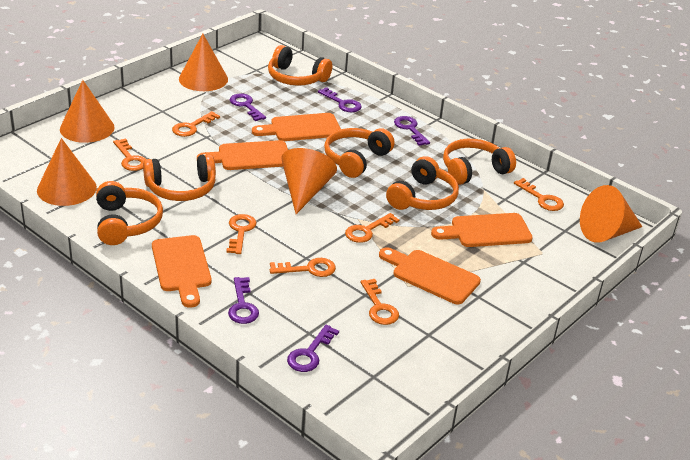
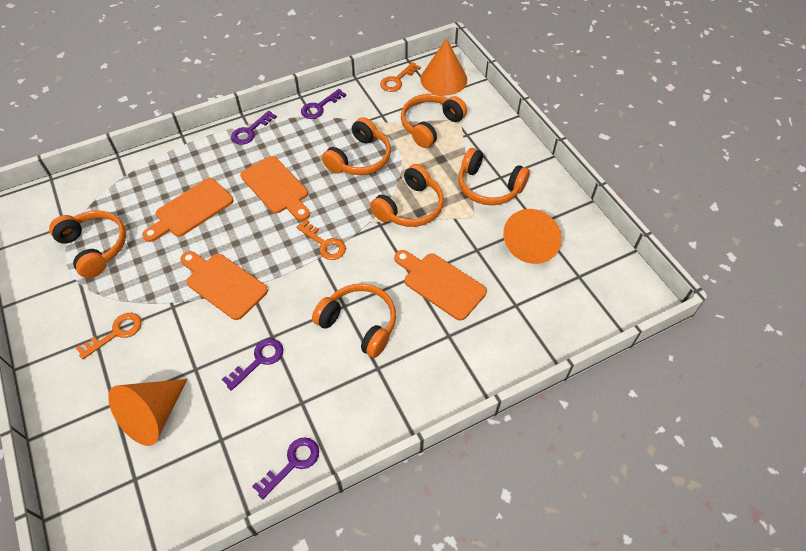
orange cone: 5 -> 3
orange cutting board: 5 -> 4
orange key: 7 -> 3
purple key: 5 -> 4

